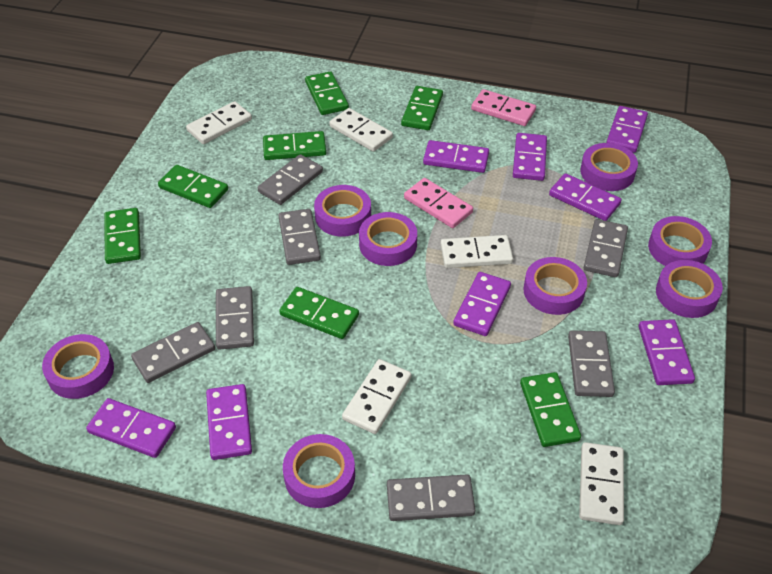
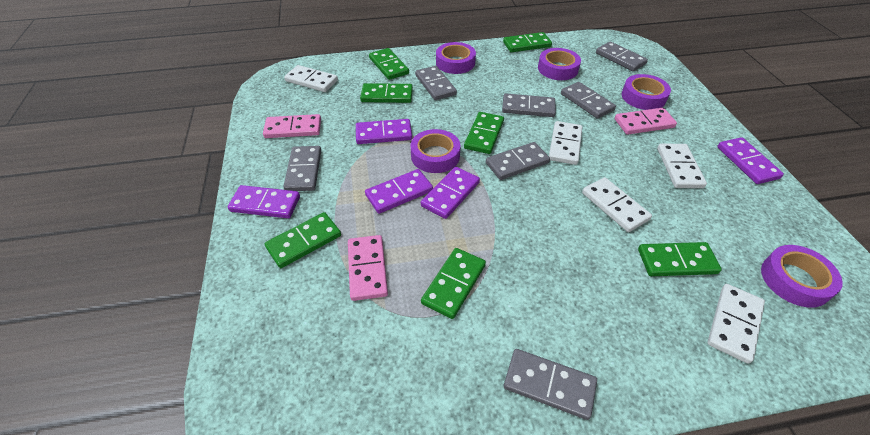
pink domino: 2 -> 3
purple domino: 8 -> 5
purple tape: 8 -> 5

